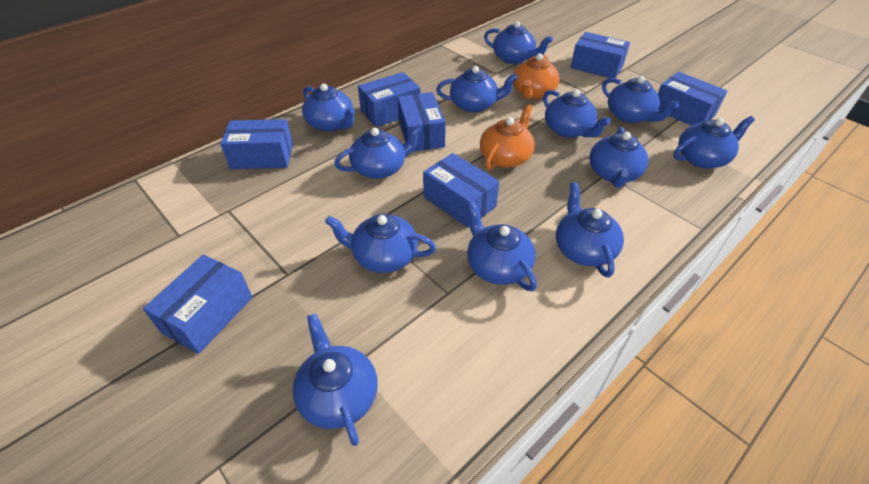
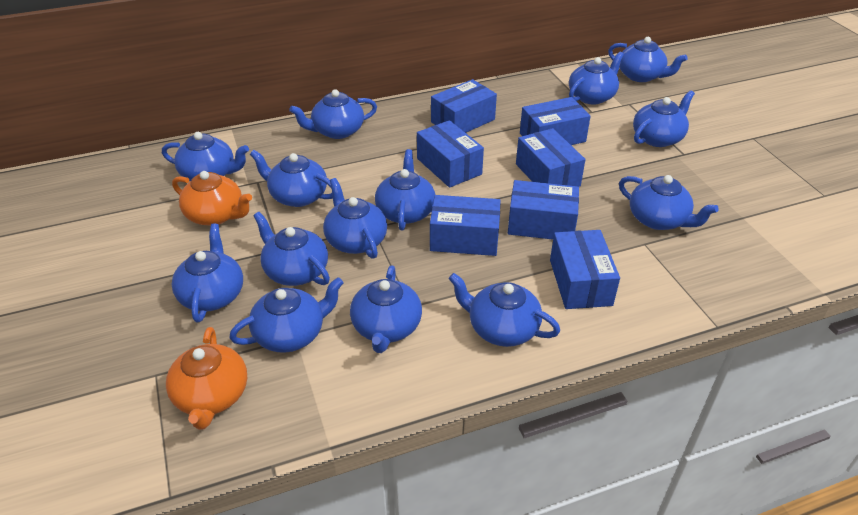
blue teapot: 12 -> 14

